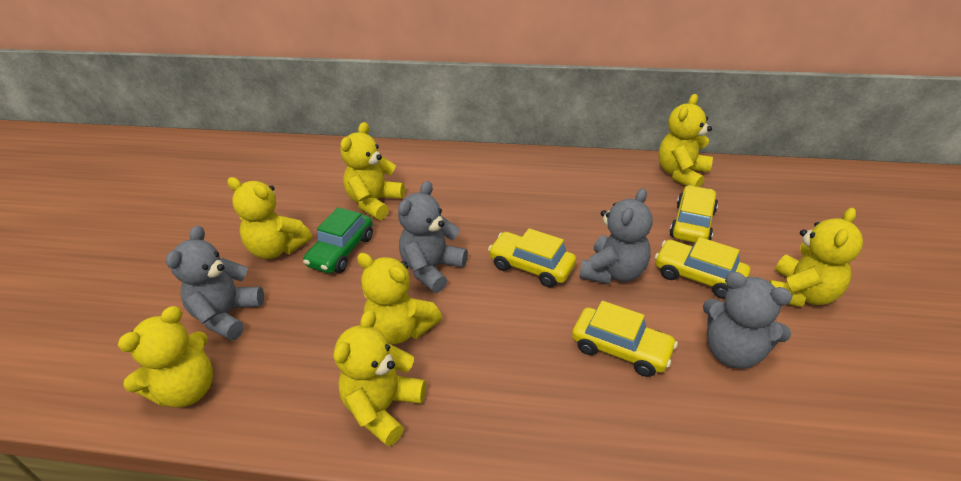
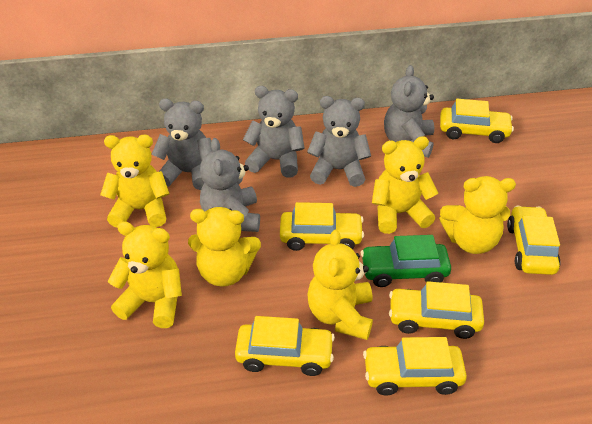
grey teddy bear: 4 -> 5
yellow car: 4 -> 6
yellow teddy bear: 7 -> 6

